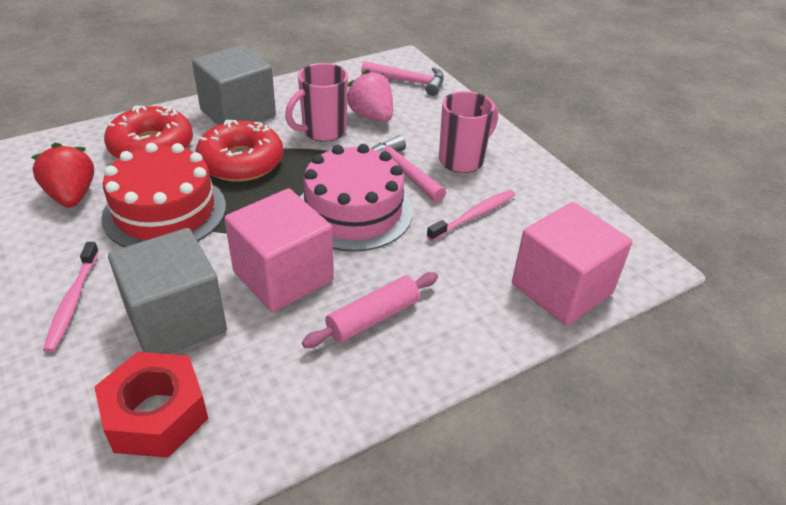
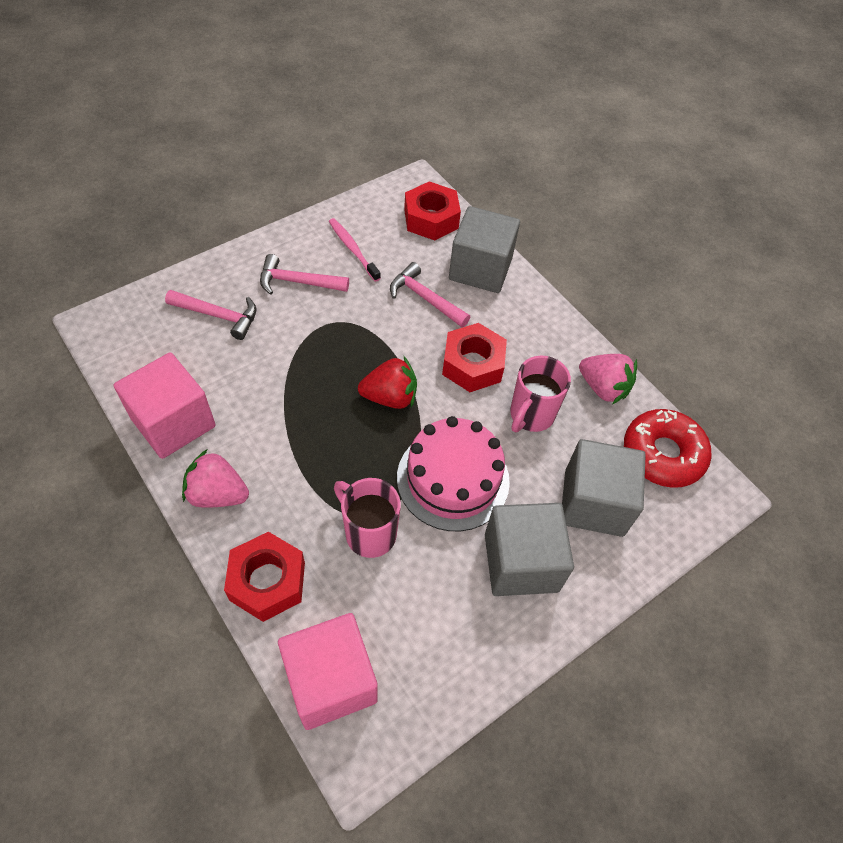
grey cube: 2 -> 3
pink hammer: 2 -> 3
pink rolling pin: 1 -> 0
pink strawberry: 1 -> 2
pink toothbrush: 2 -> 1
red cake: 1 -> 0
red donut: 2 -> 1
red nut: 1 -> 3

